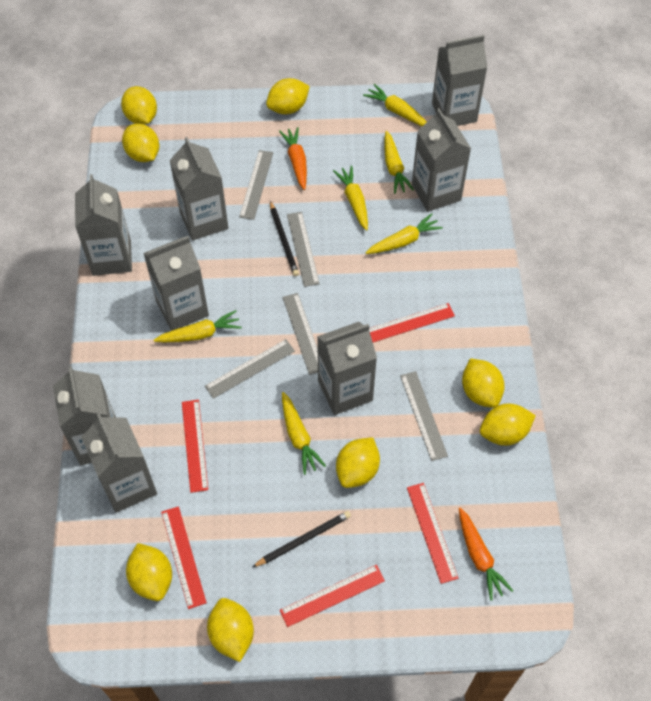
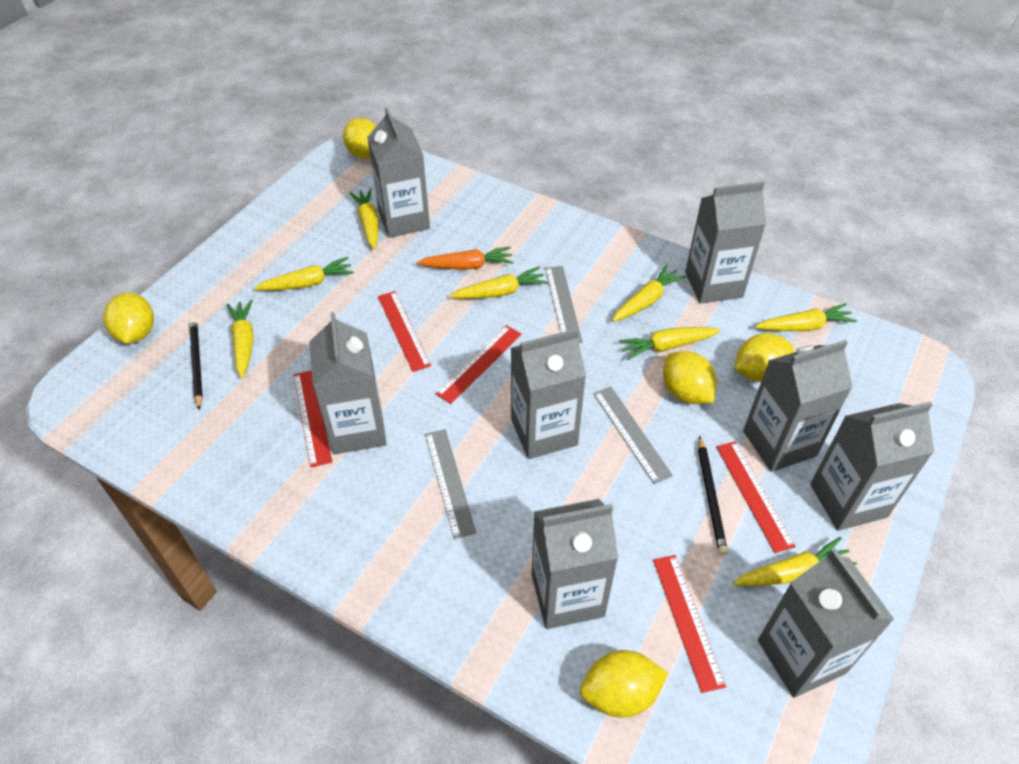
grey ruler: 5 -> 3
orange carrot: 2 -> 1
yellow carrot: 6 -> 8
yellow lemon: 8 -> 5

